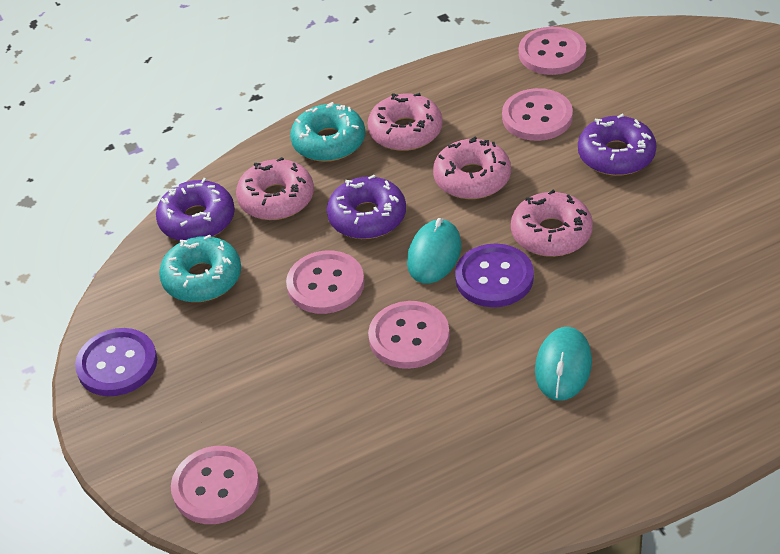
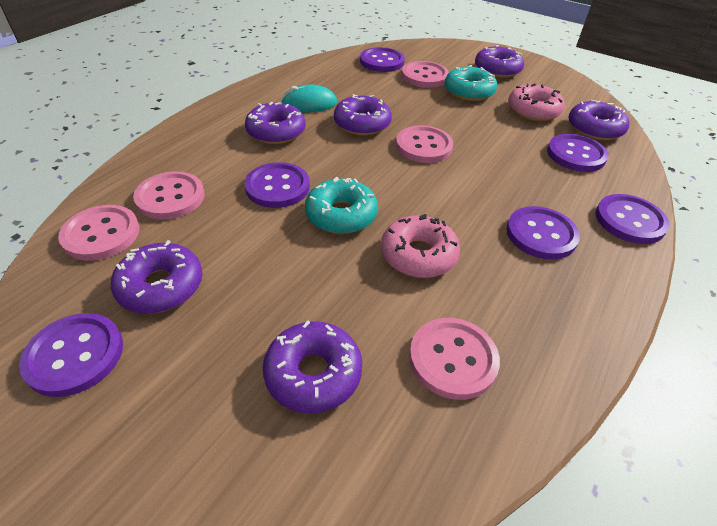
pink donut: 4 -> 2
purple button: 2 -> 6
purple donut: 3 -> 6
turquoise mouse: 2 -> 1

